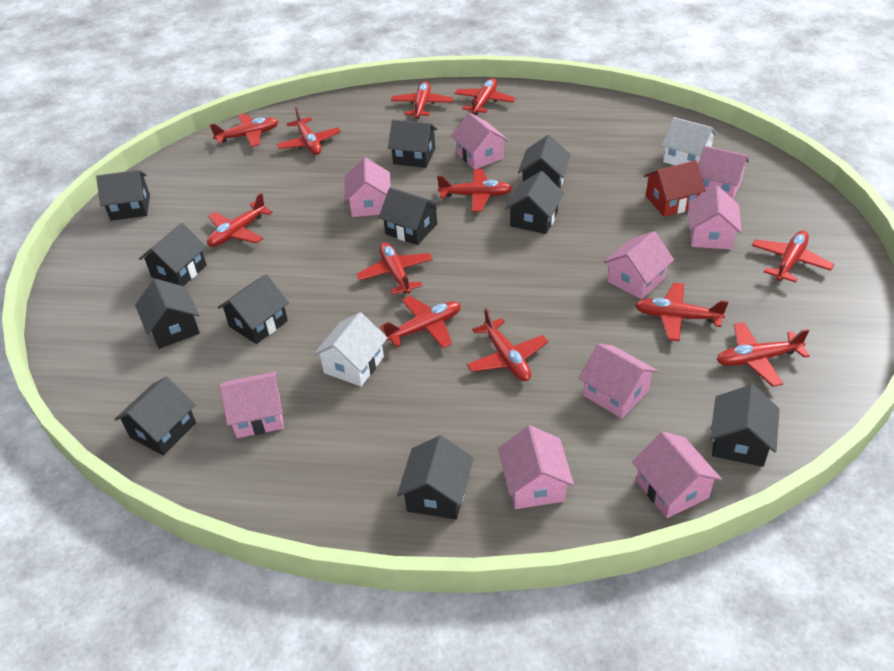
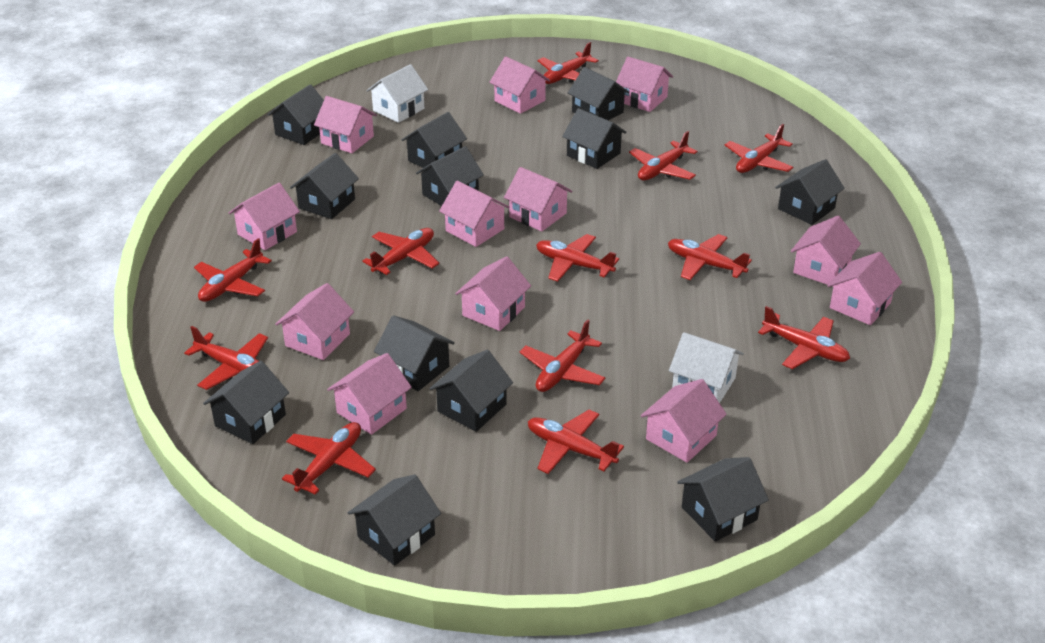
black house: 11 -> 12
pink house: 9 -> 12
red house: 1 -> 0

